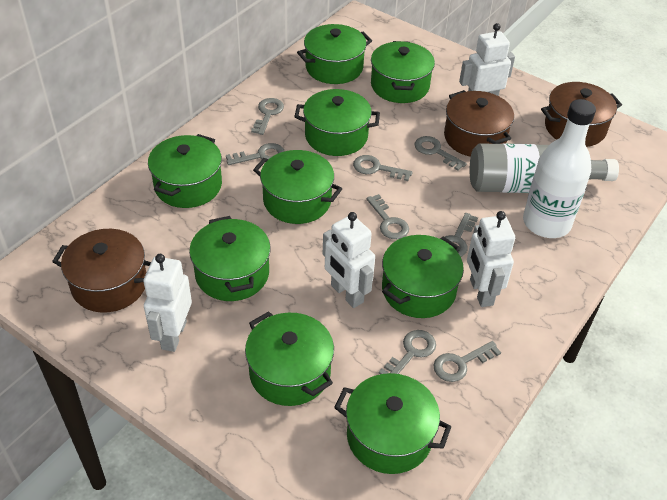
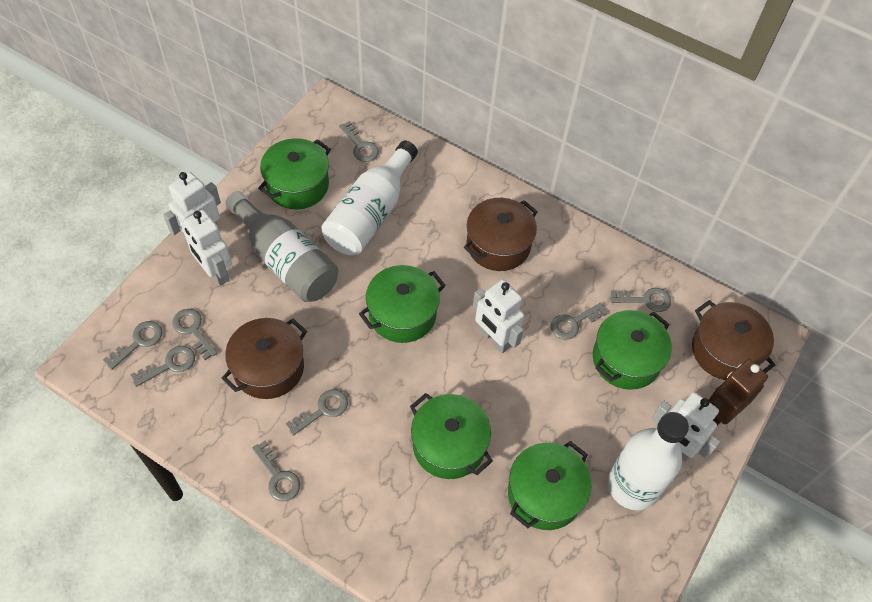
brown robot: 0 -> 1
green pot: 9 -> 5
white bottle: 1 -> 2

